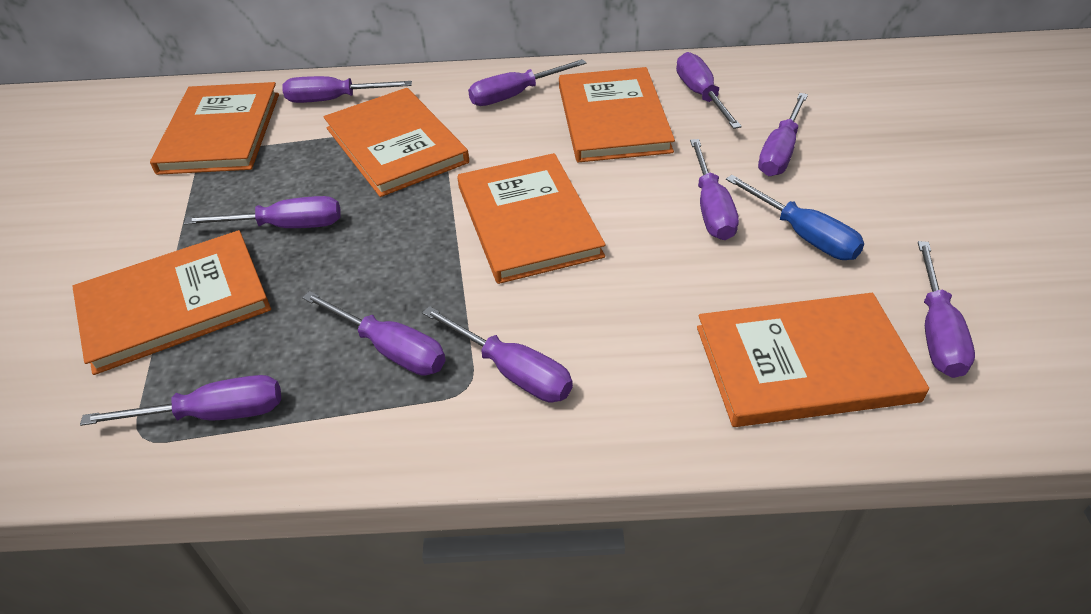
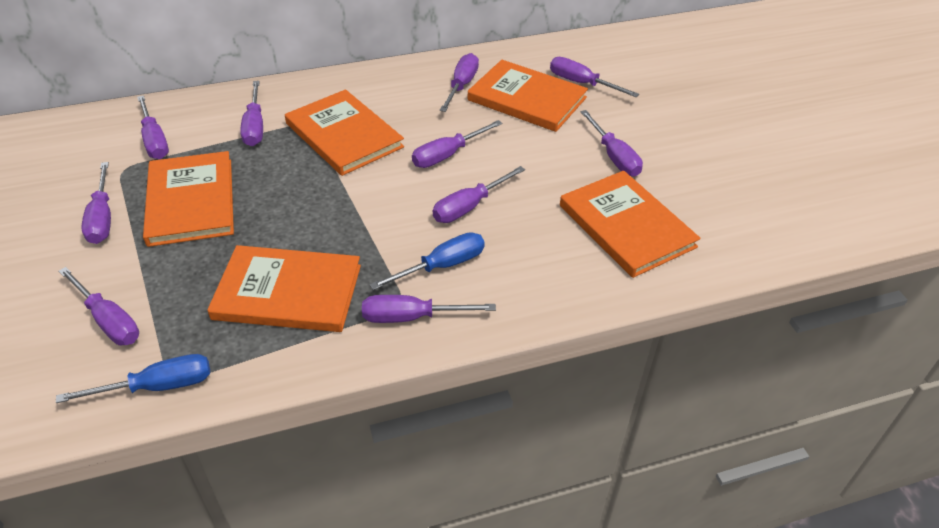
blue screwdriver: 1 -> 2
orange book: 6 -> 5

